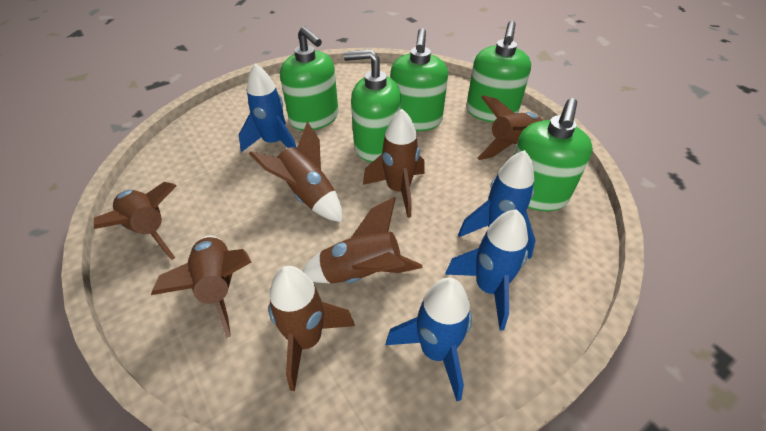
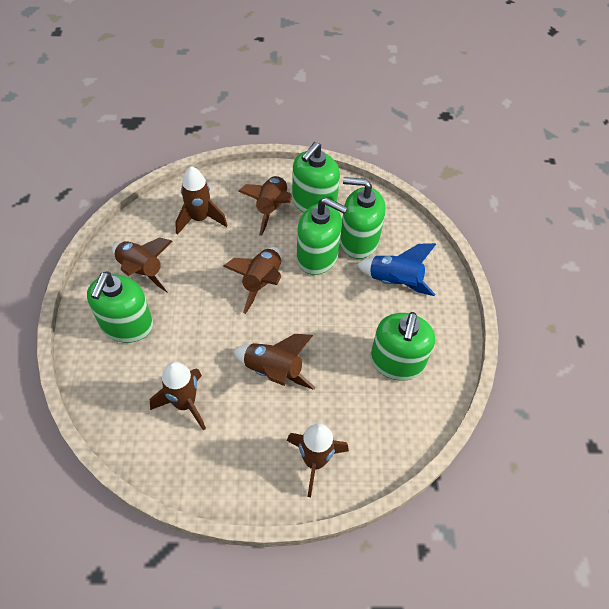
blue rocket: 4 -> 1

